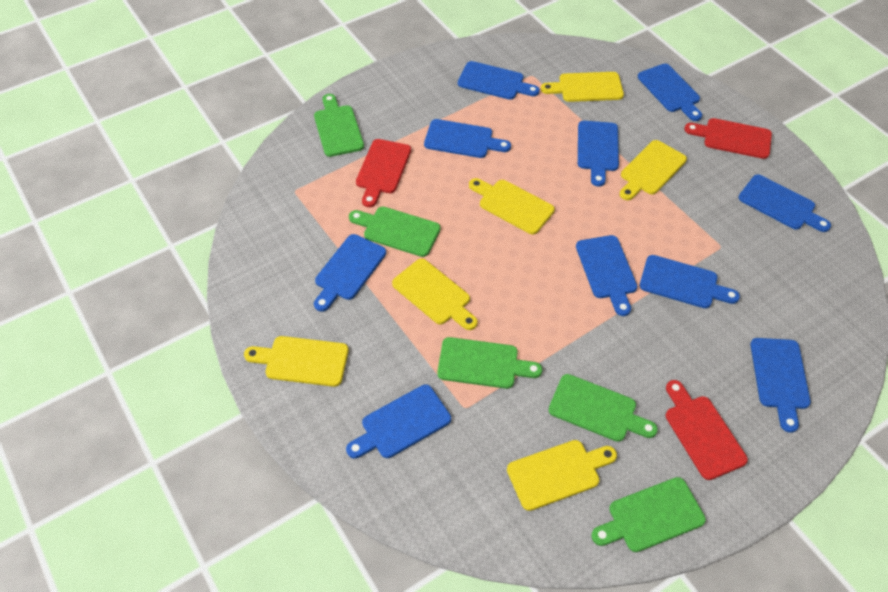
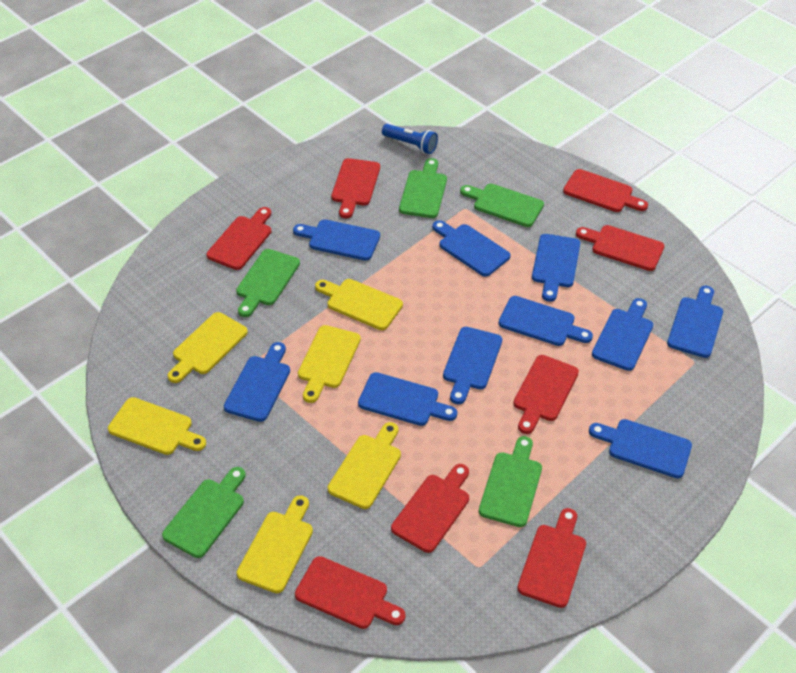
blue flashlight: 0 -> 1
red cutting board: 3 -> 8

